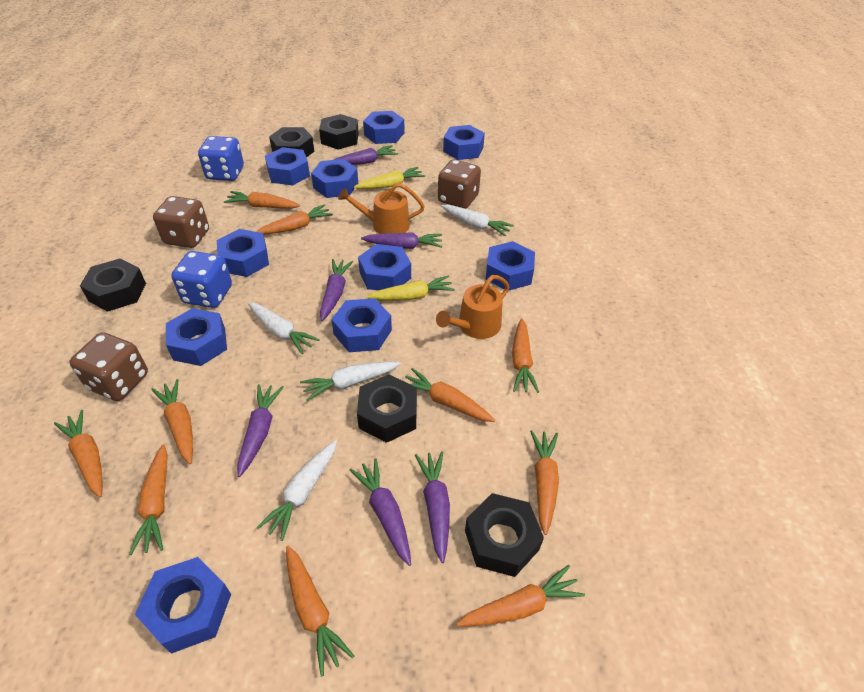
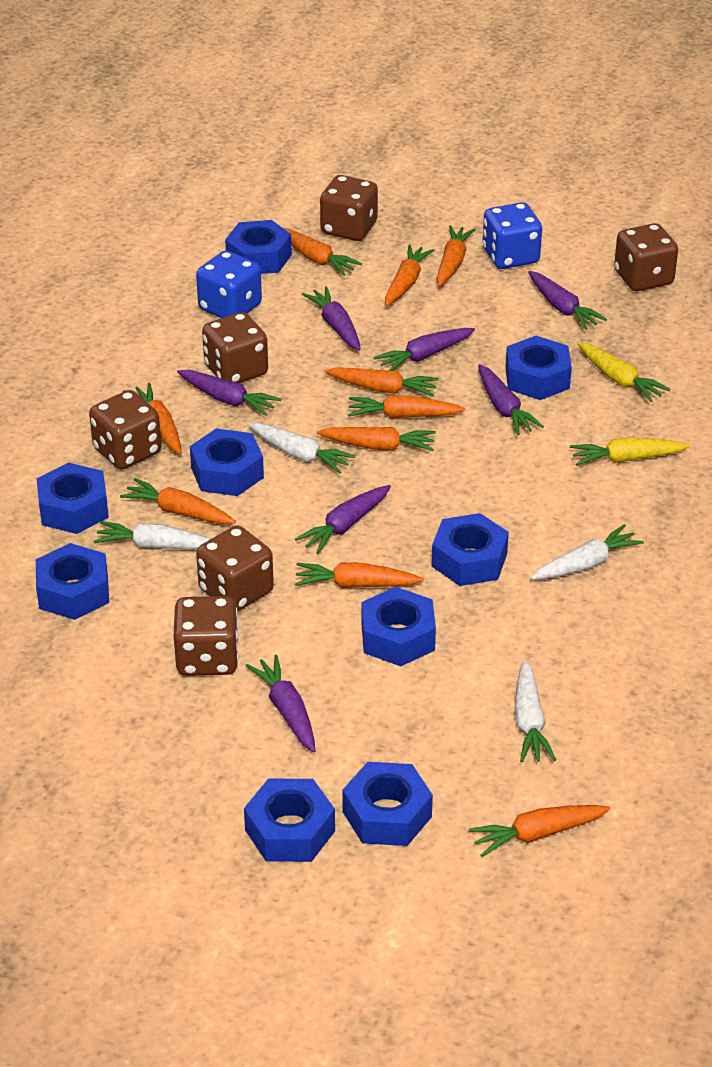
black nut: 5 -> 0
blue nut: 10 -> 9
brown dice: 3 -> 6
orange watering can: 2 -> 0
purple carrot: 6 -> 7

